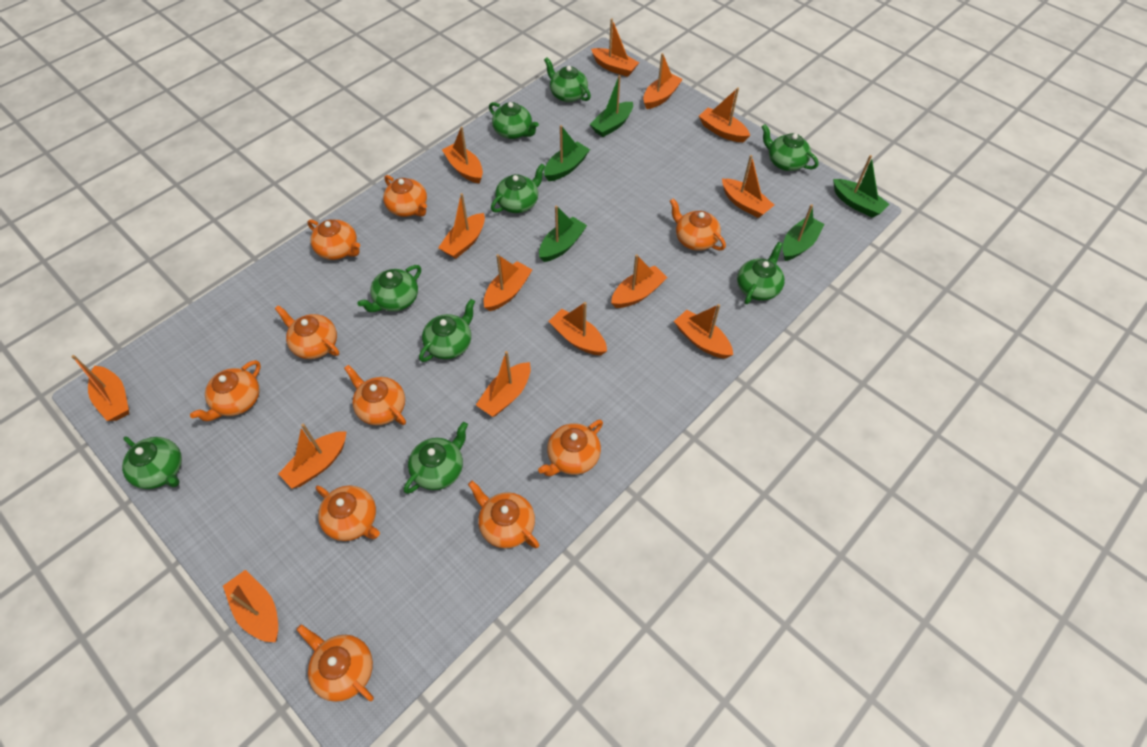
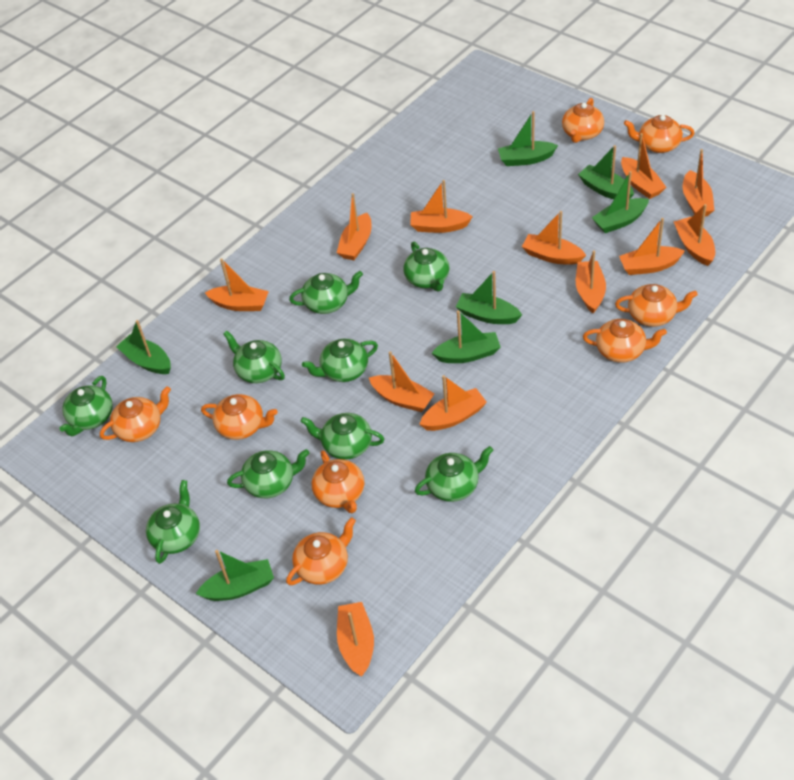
green boat: 5 -> 7
orange boat: 14 -> 12
orange teapot: 10 -> 8

